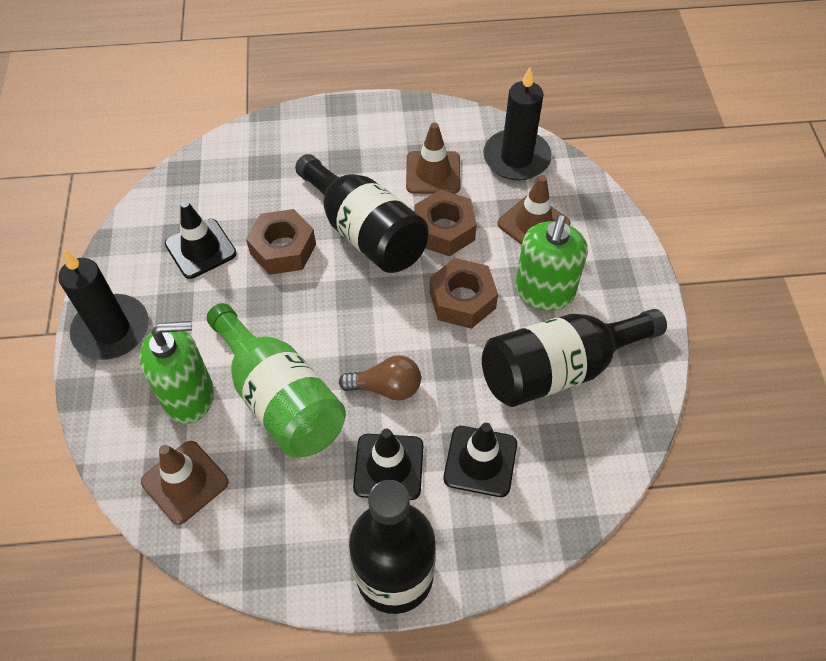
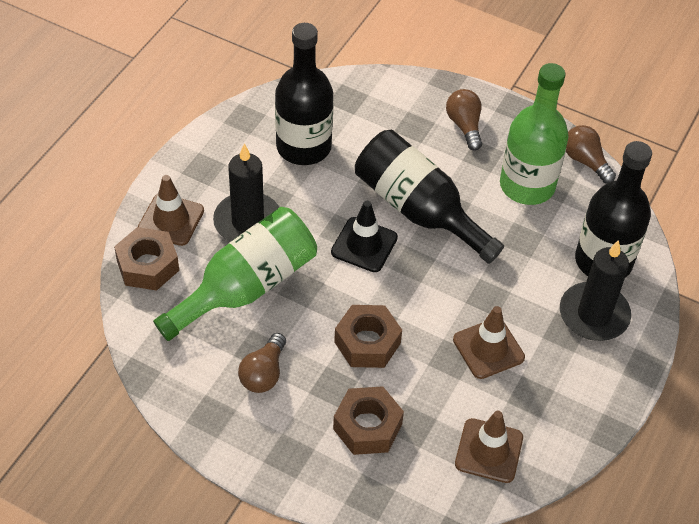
black traffic cone: 3 -> 1
brown light bulb: 1 -> 3
green bottle: 1 -> 2
green soap dispenser: 2 -> 0

